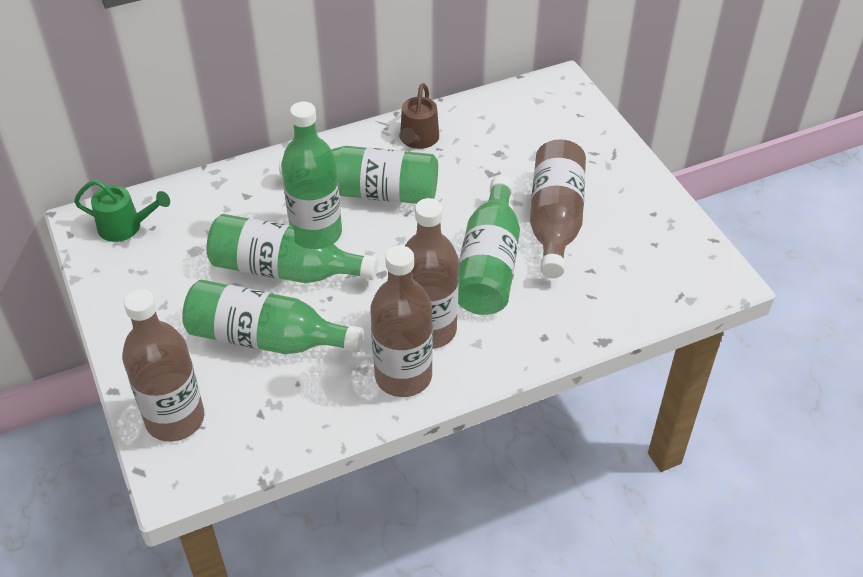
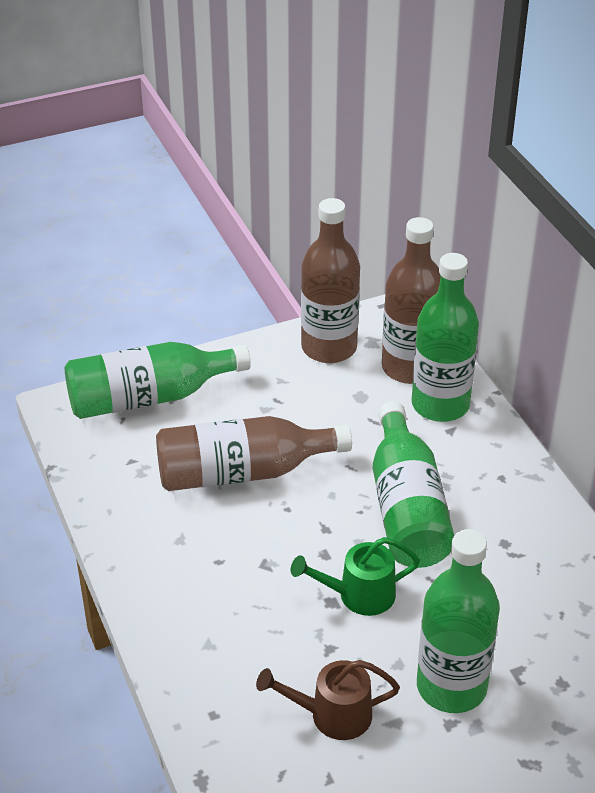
brown bottle: 4 -> 3
green bottle: 5 -> 4

